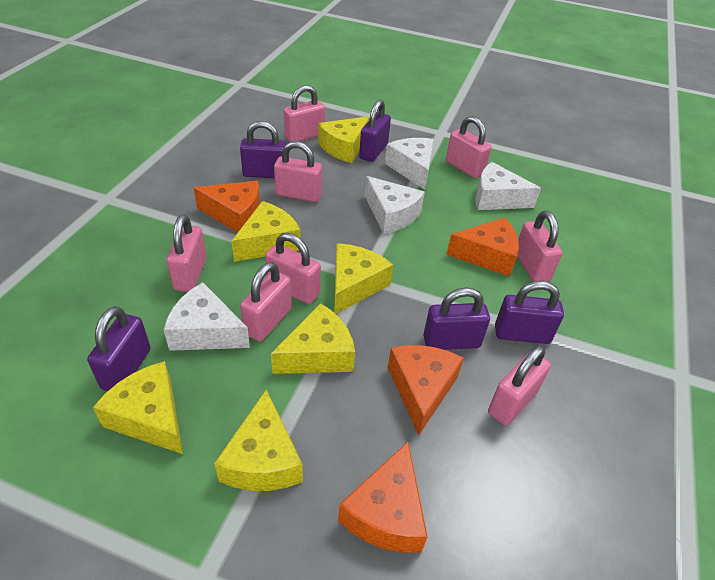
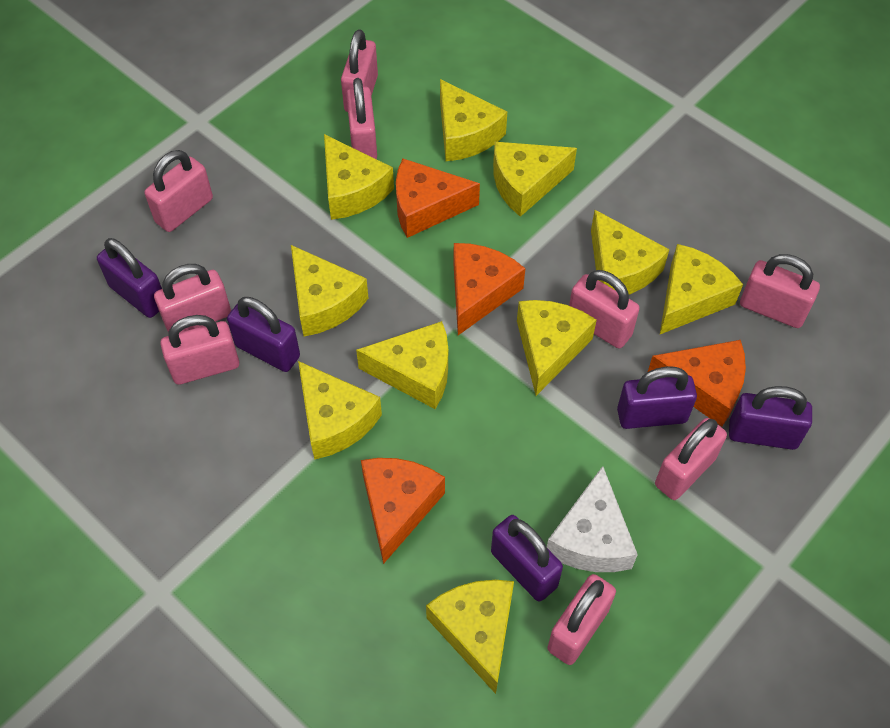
pink padlock: 8 -> 9
white cheese: 4 -> 1
yellow cheese: 6 -> 10

